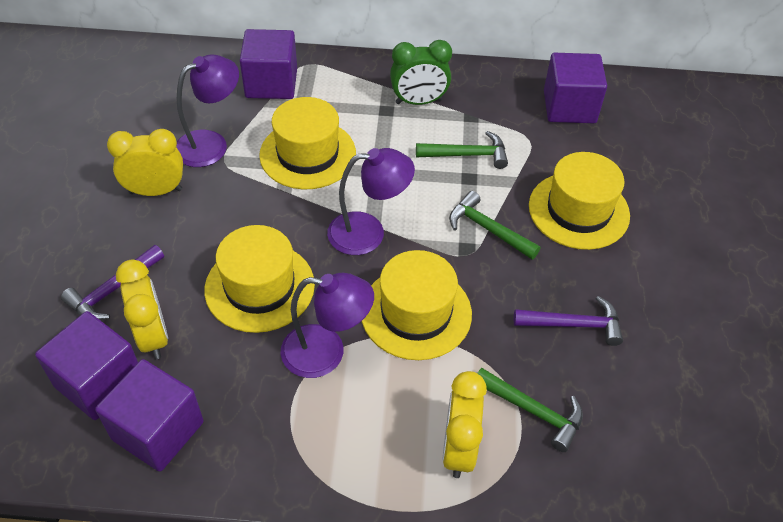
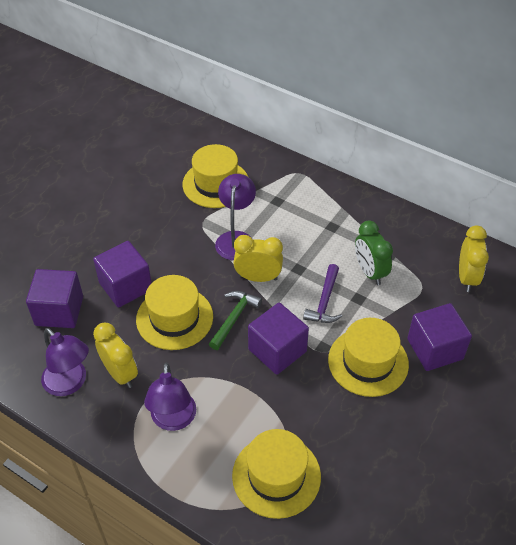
green hammer: 3 -> 1
purple hammer: 2 -> 1

